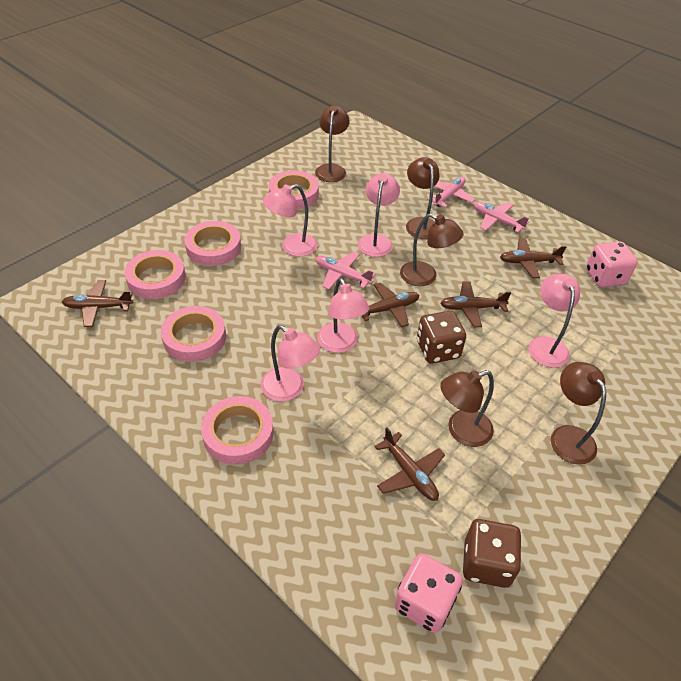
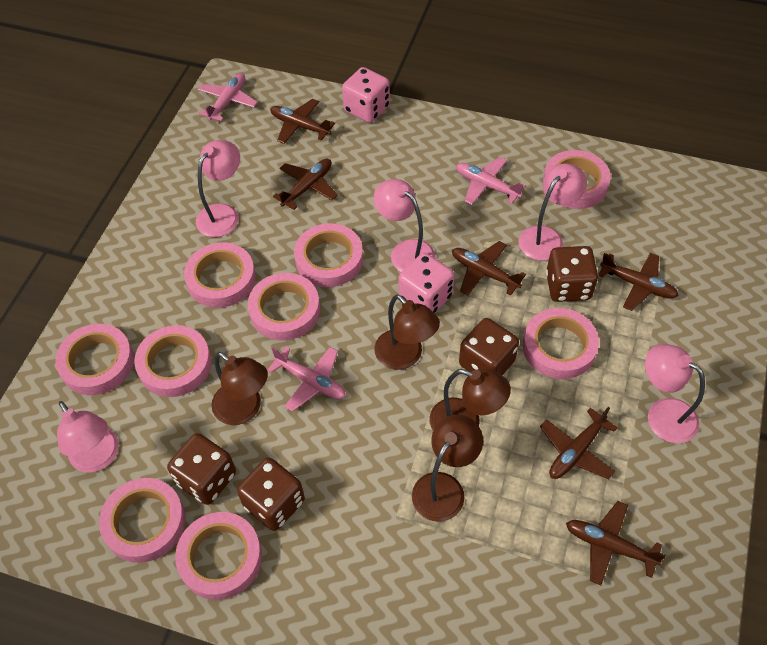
brown dice: 2 -> 4
brown lamp: 5 -> 4
brown plane: 5 -> 6
pink tape: 5 -> 9

